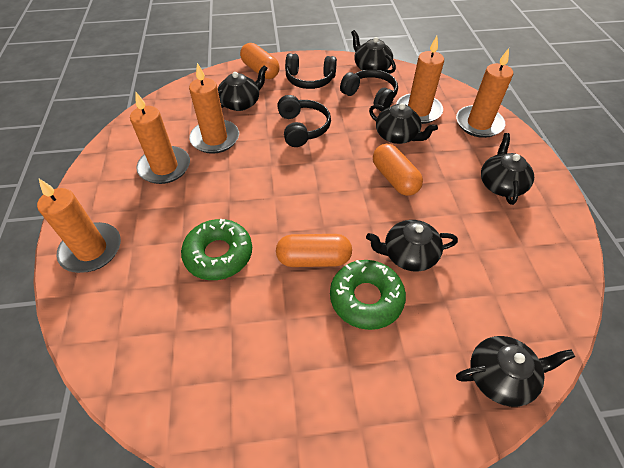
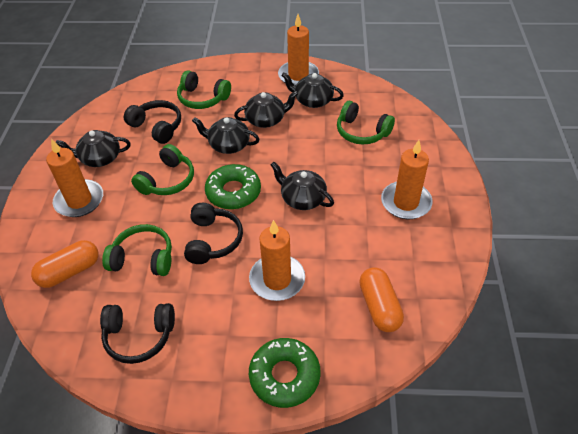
black teapot: 6 -> 5
green headphones: 0 -> 4
orange candle: 5 -> 4
orange capsule: 3 -> 2

